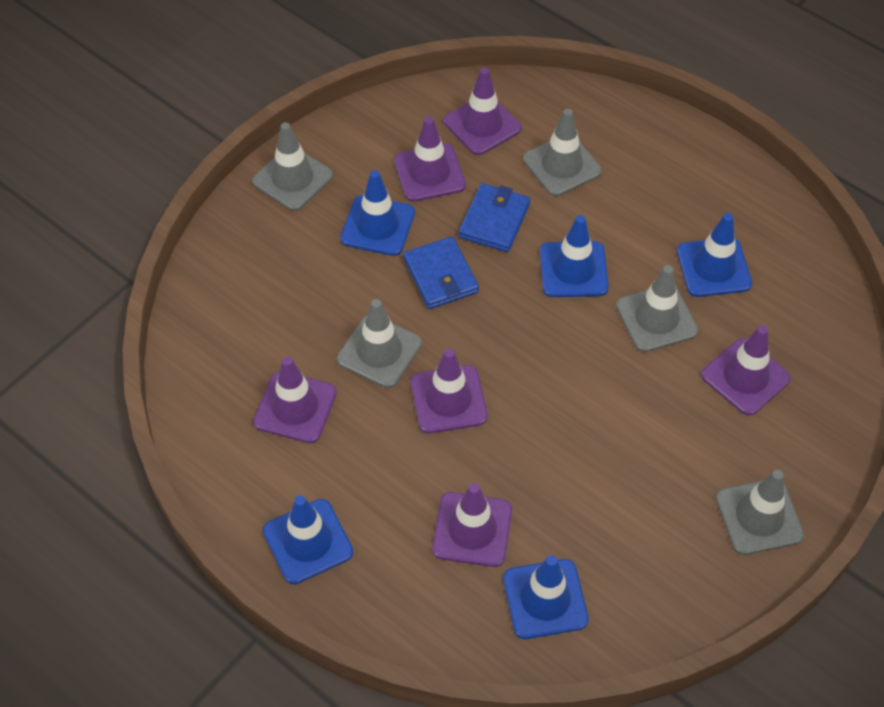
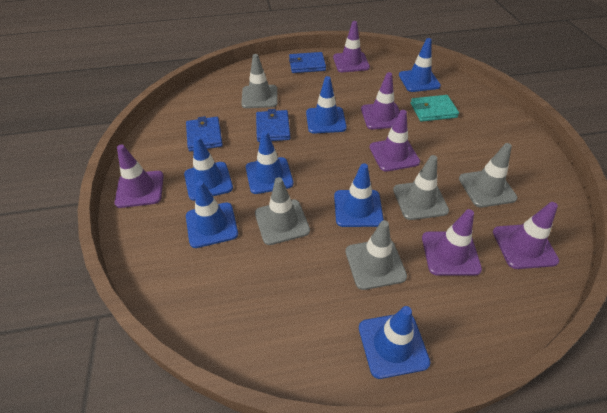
blue traffic cone: 5 -> 7
blue wallet: 2 -> 3
turquoise wallet: 0 -> 1

